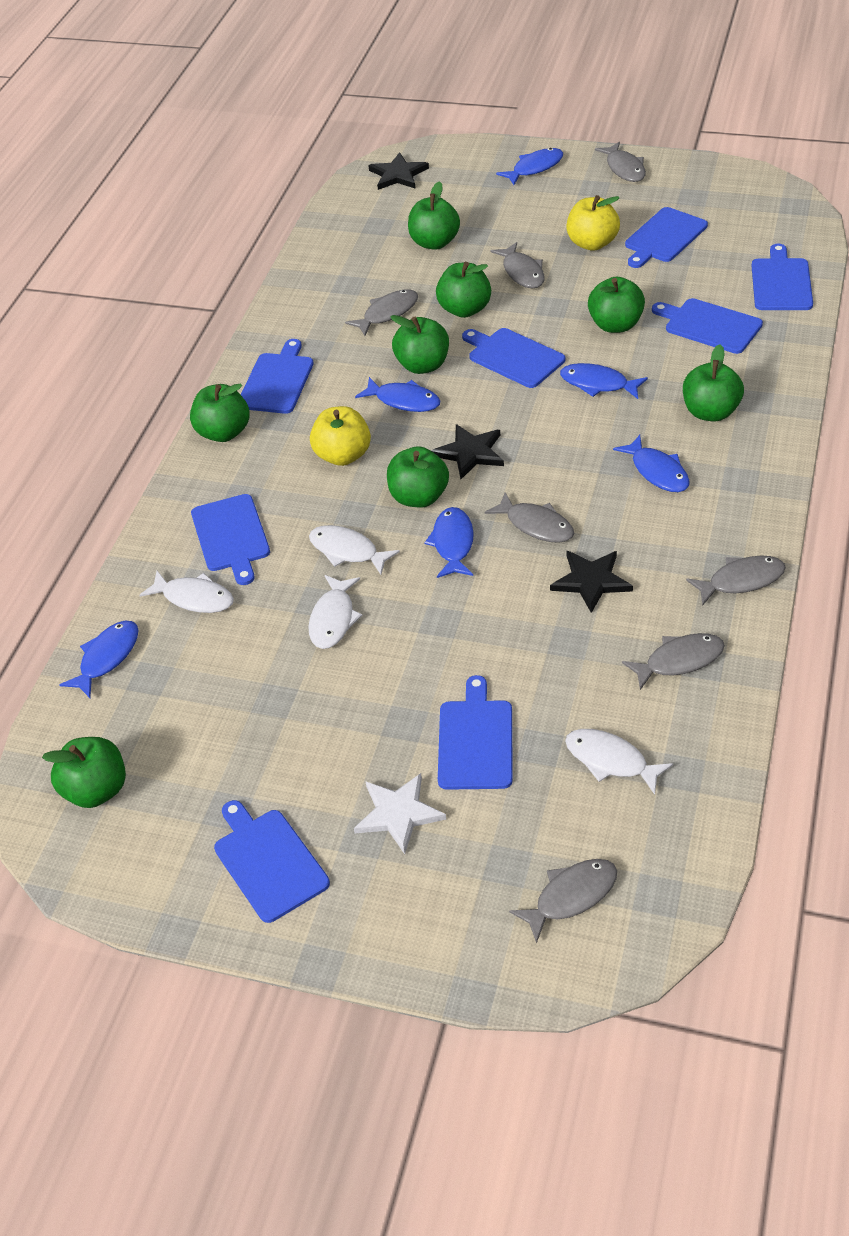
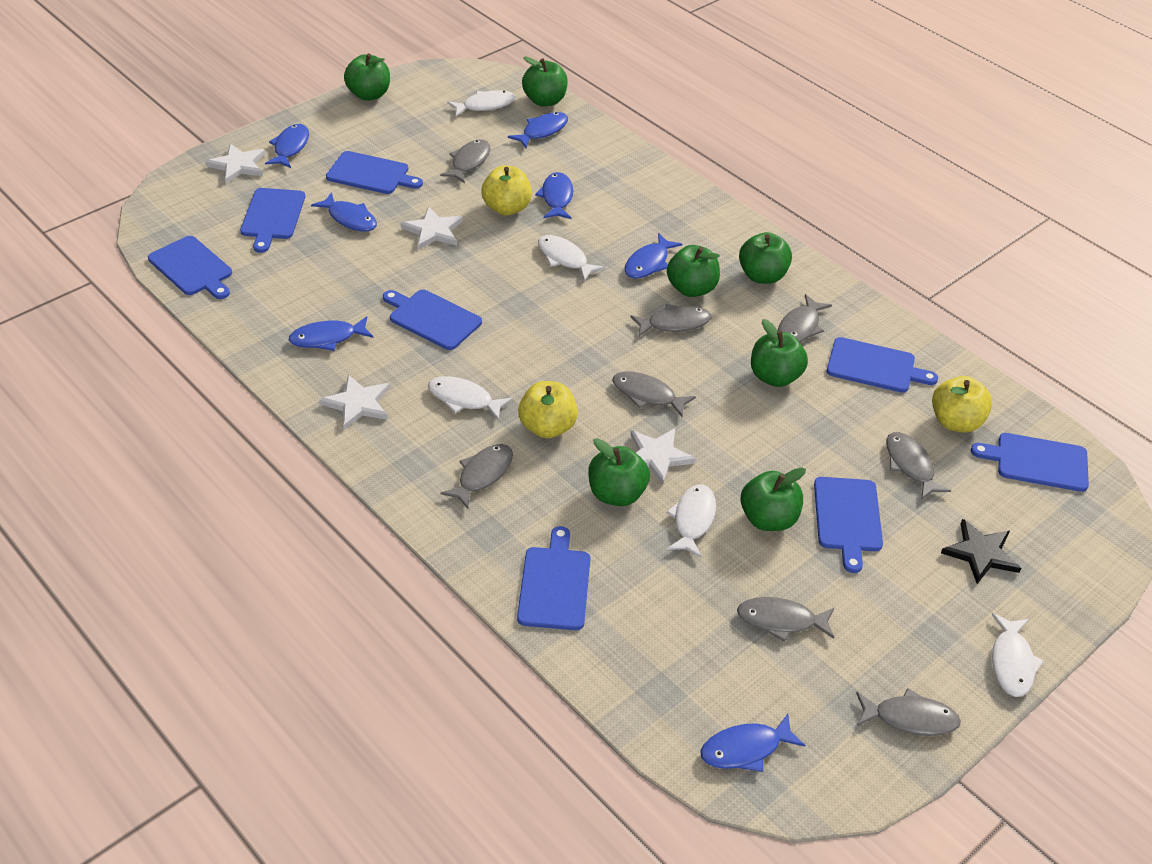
black star: 3 -> 1
blue fish: 6 -> 7
green apple: 8 -> 7
grey fish: 7 -> 8
white fish: 4 -> 5
white star: 1 -> 4
yellow apple: 2 -> 3

